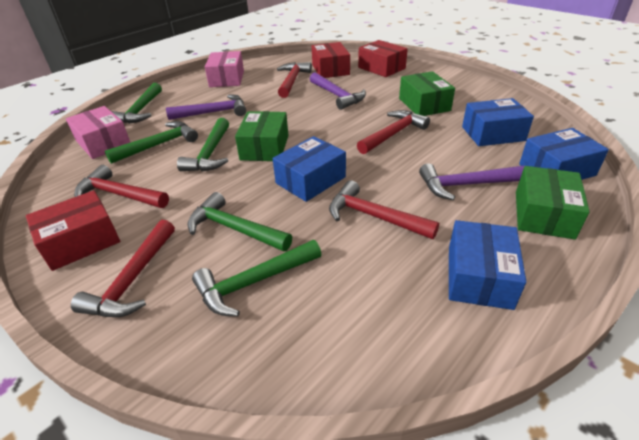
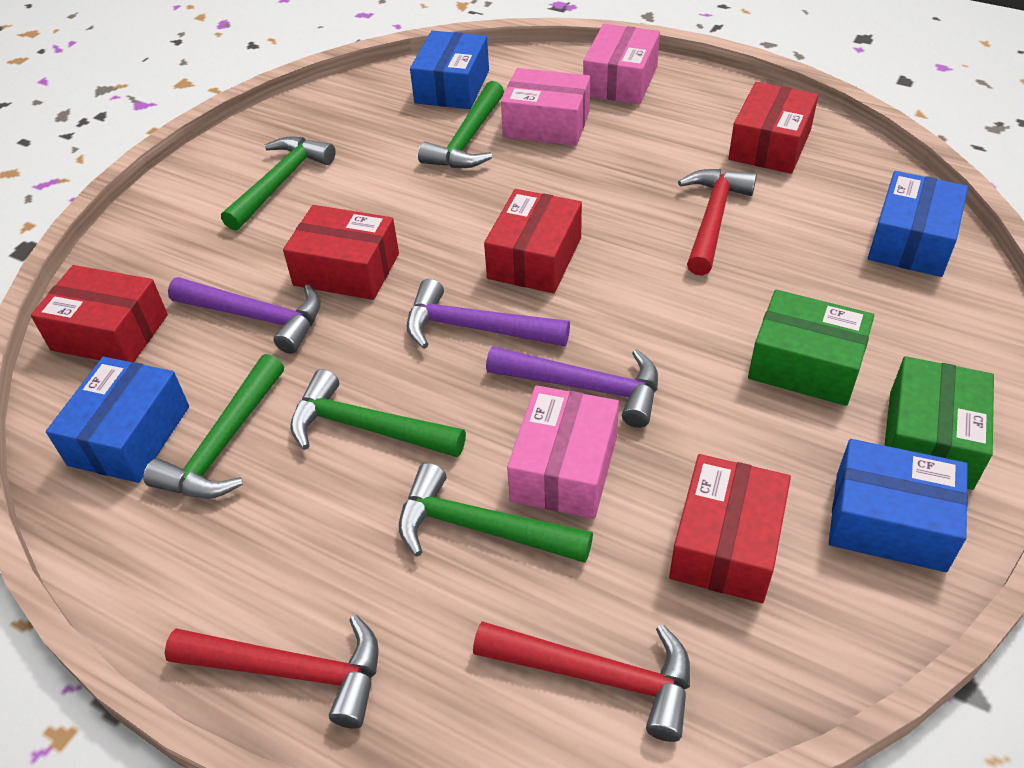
green box: 3 -> 2
pink box: 2 -> 3
red box: 3 -> 5
red hammer: 5 -> 3

